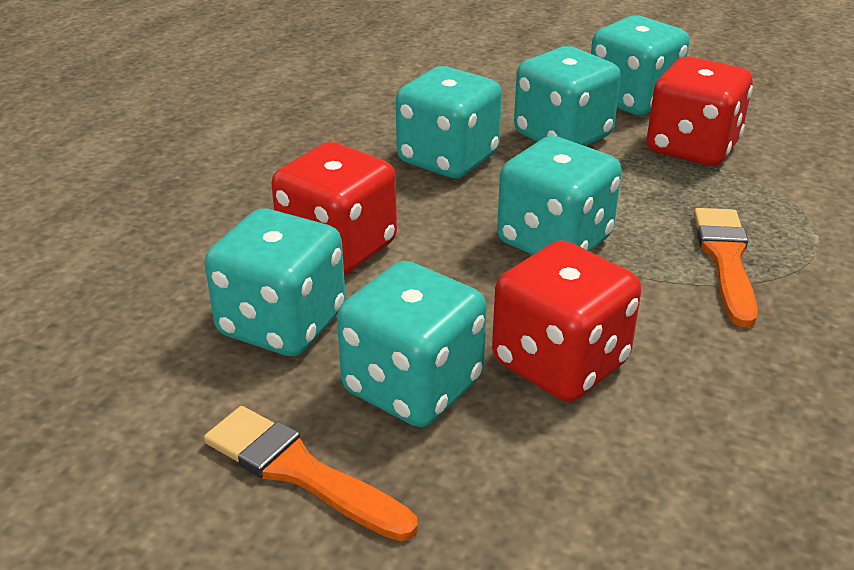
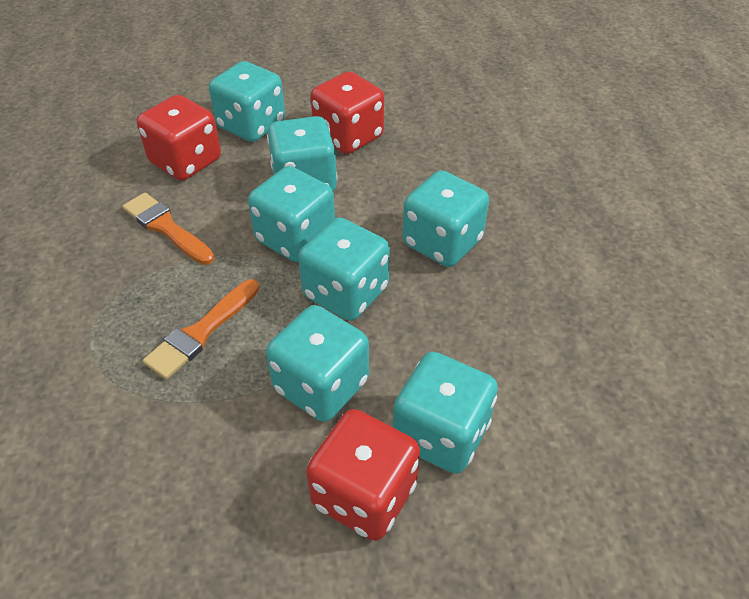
turquoise dice: 6 -> 7

